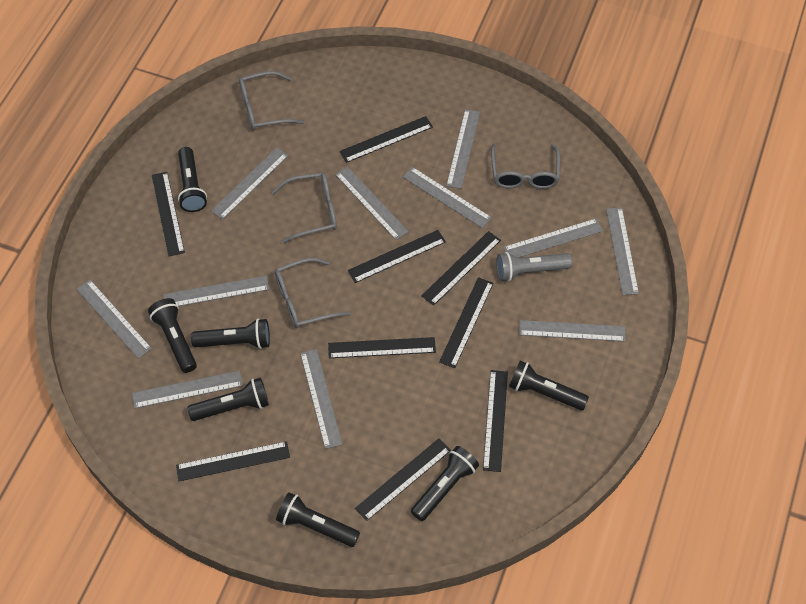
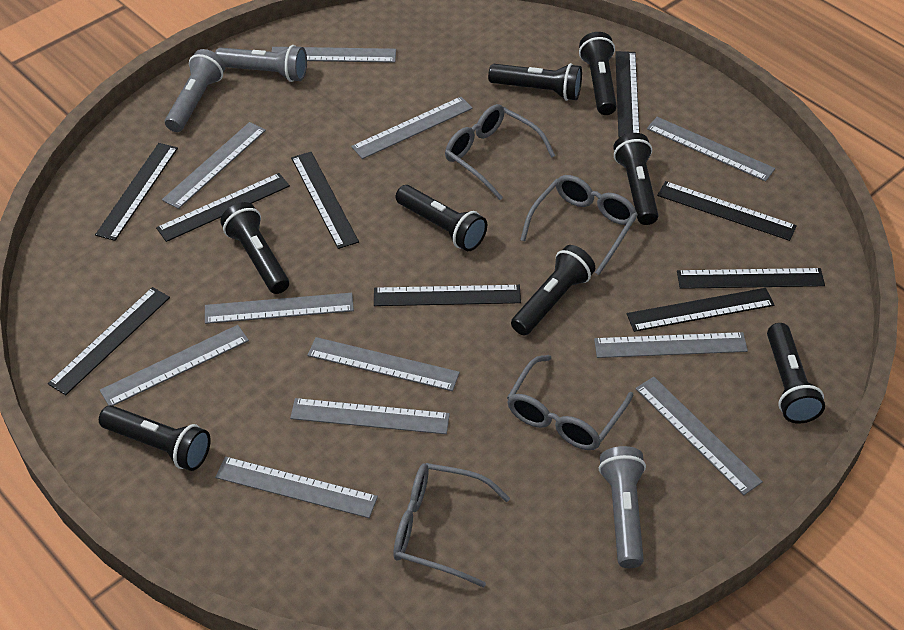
black flashlight: 7 -> 8
grey flashlight: 1 -> 3

